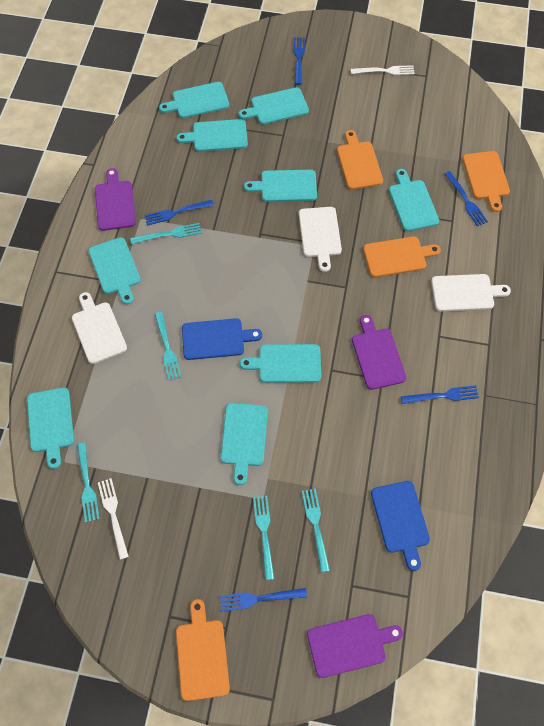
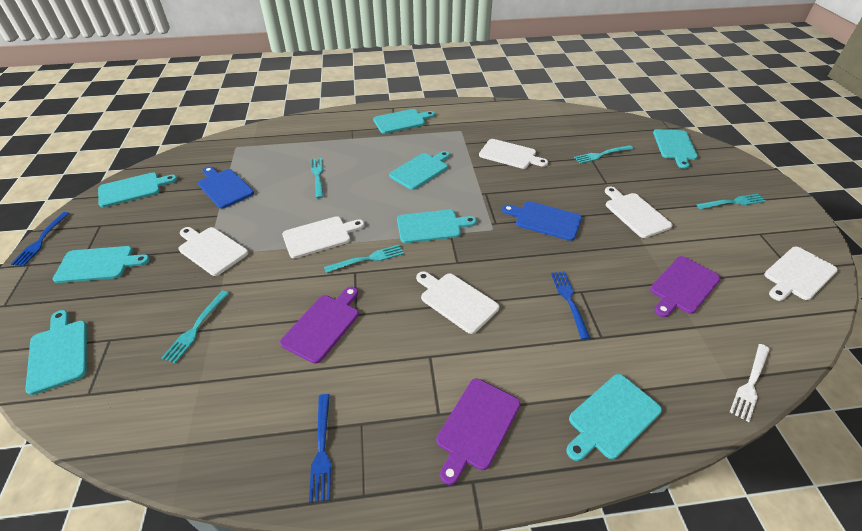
blue fork: 5 -> 3
orange cutting board: 4 -> 0
turquoise cutting board: 9 -> 8
white cutting board: 3 -> 6
white fork: 2 -> 1

